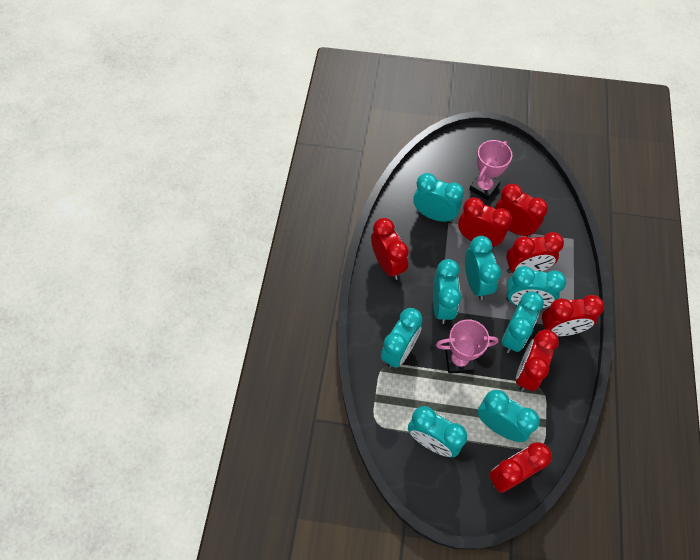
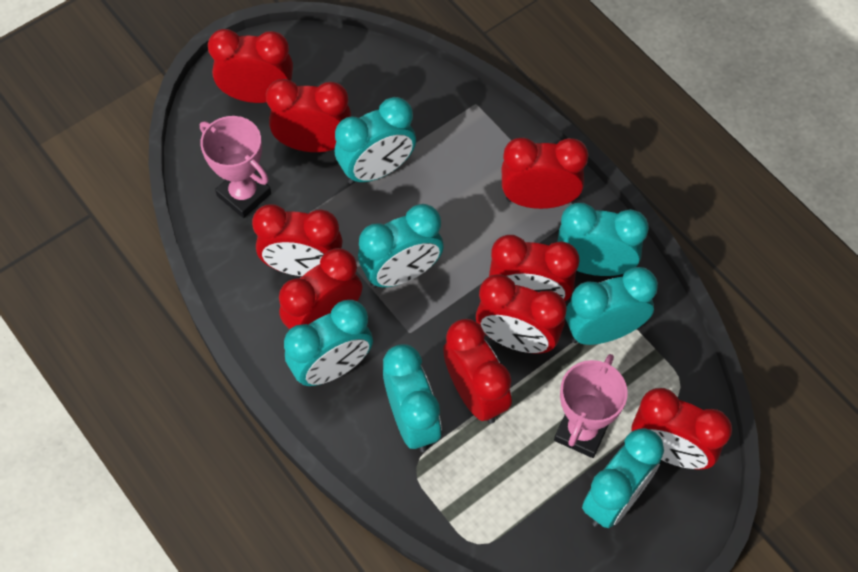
red clock: 7 -> 9
turquoise clock: 8 -> 7

